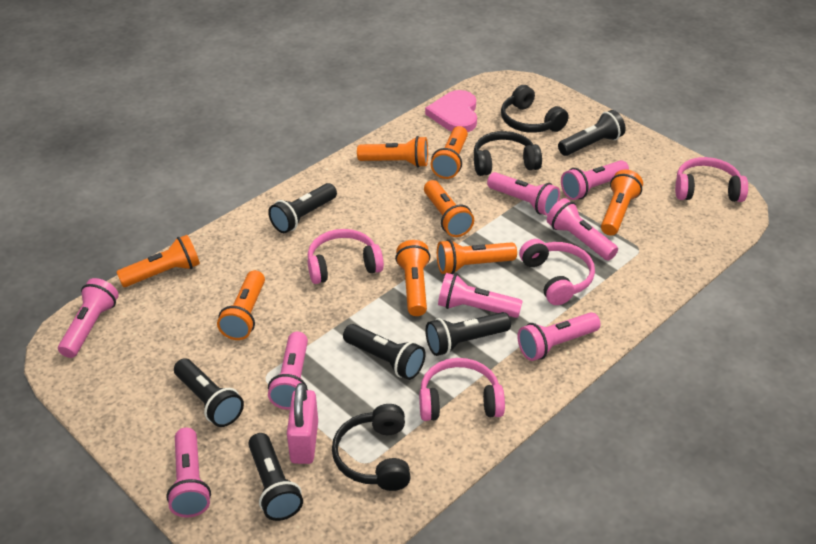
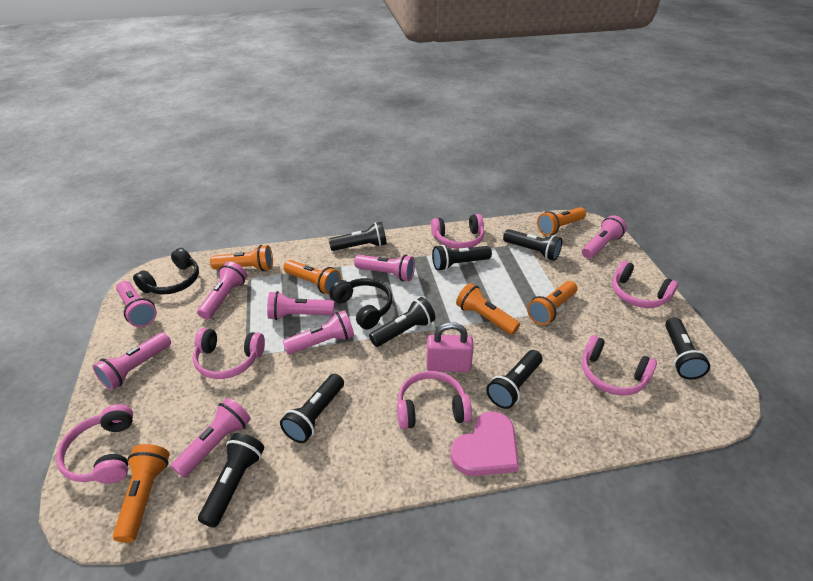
black flashlight: 6 -> 8
black headphones: 3 -> 2
orange flashlight: 8 -> 6
pink headphones: 4 -> 6

